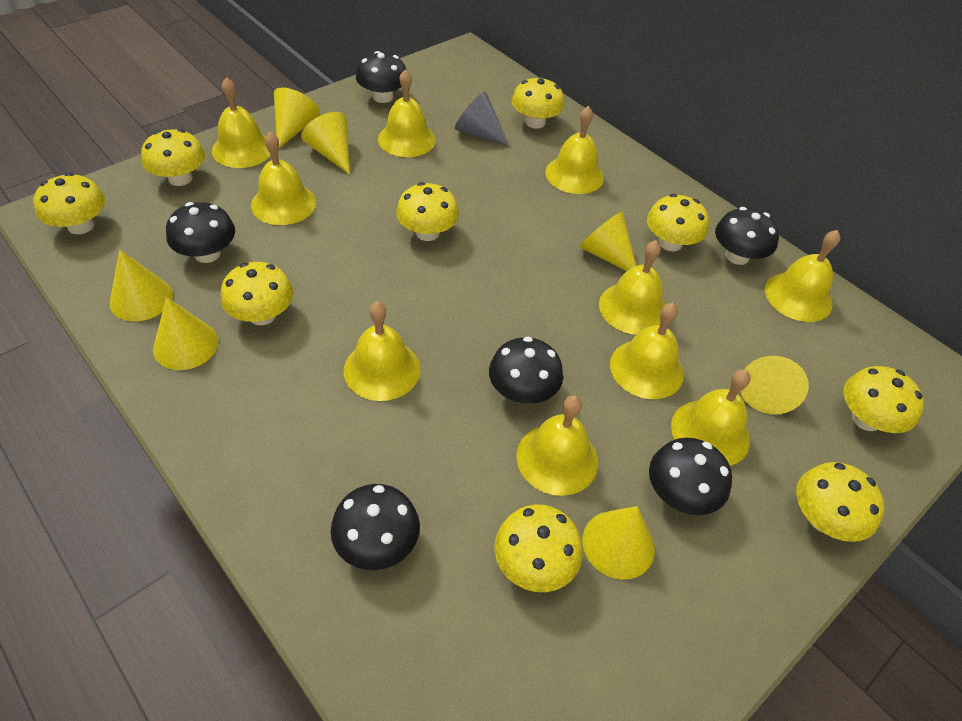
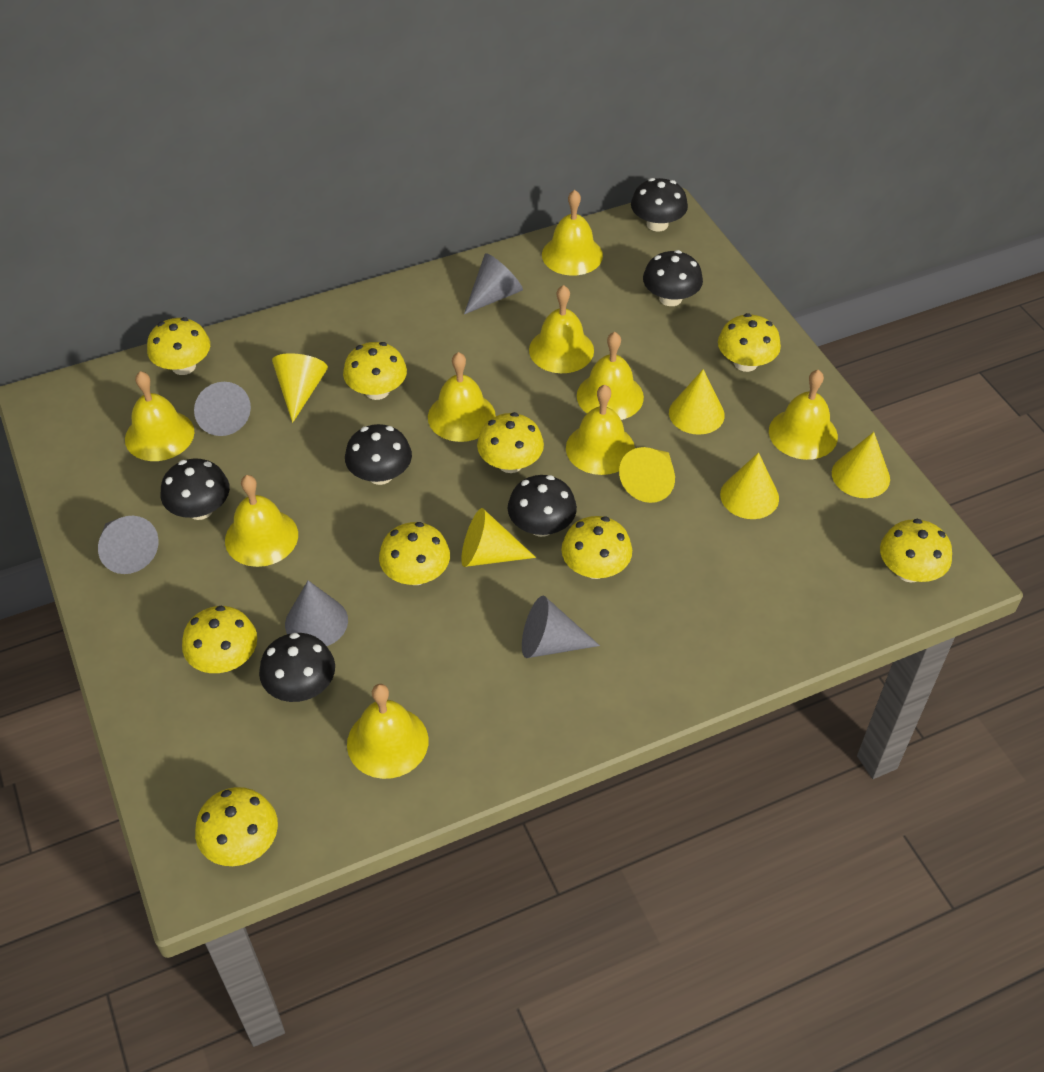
grey cone: 1 -> 5
yellow bell: 10 -> 9
yellow cone: 7 -> 6

